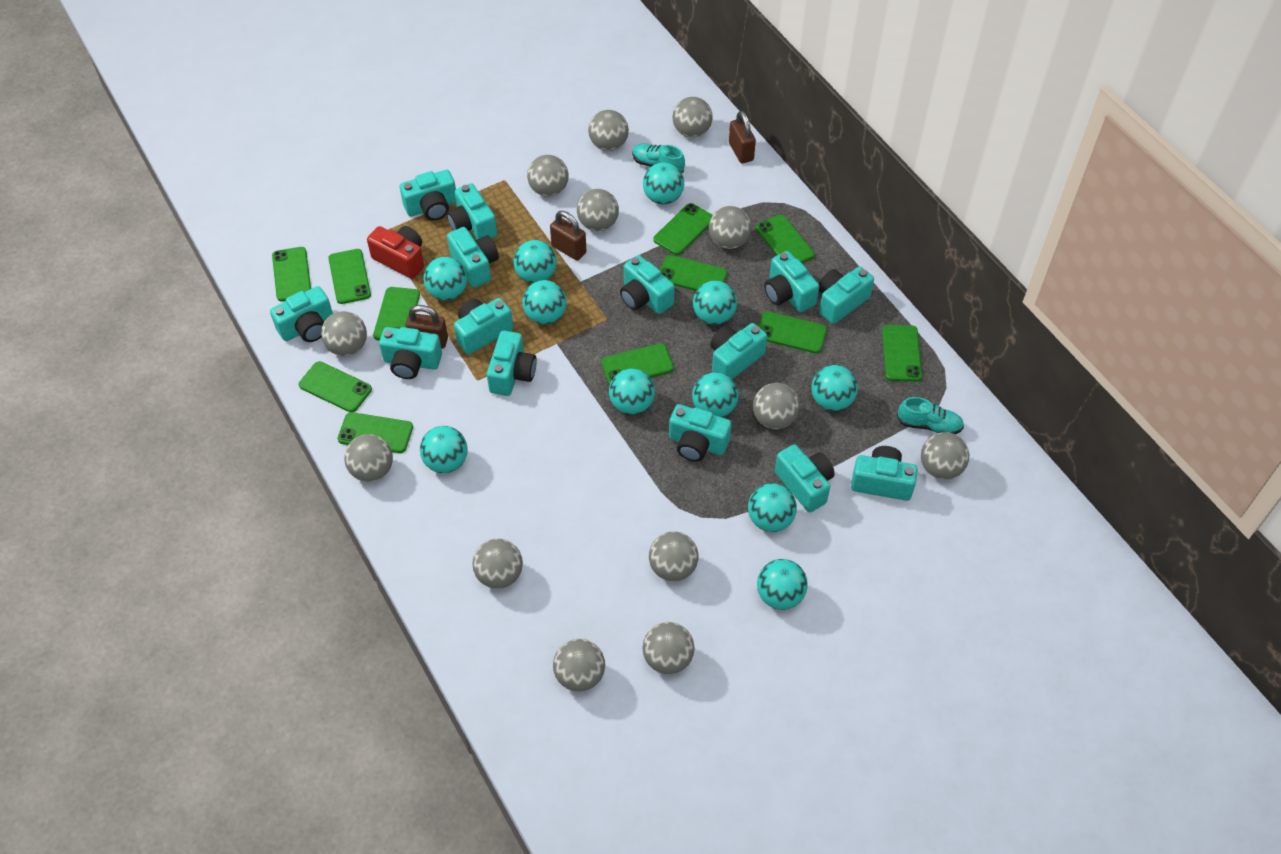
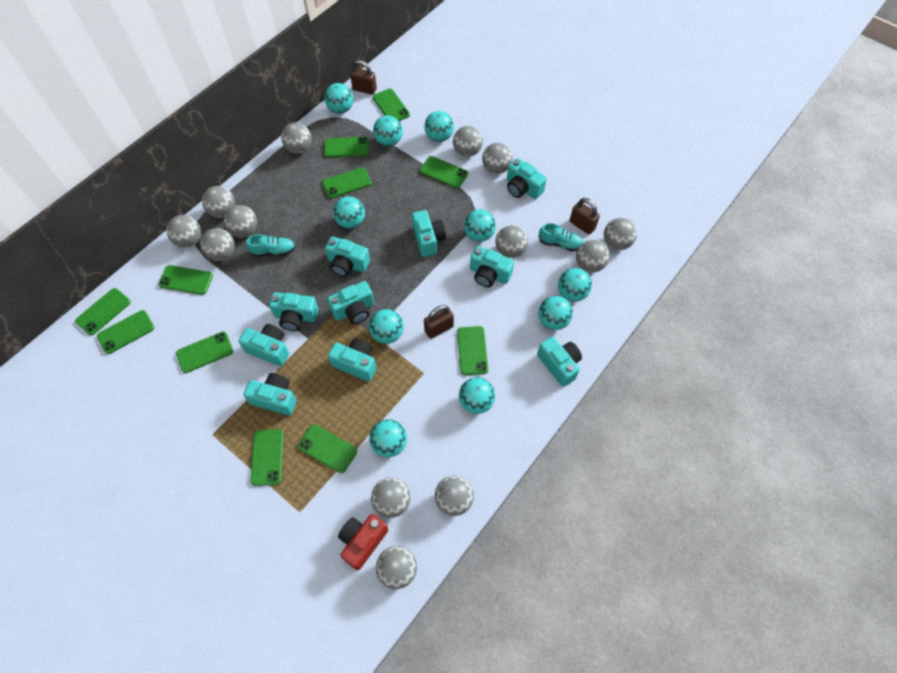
turquoise ball: 11 -> 10
turquoise camera: 14 -> 10

